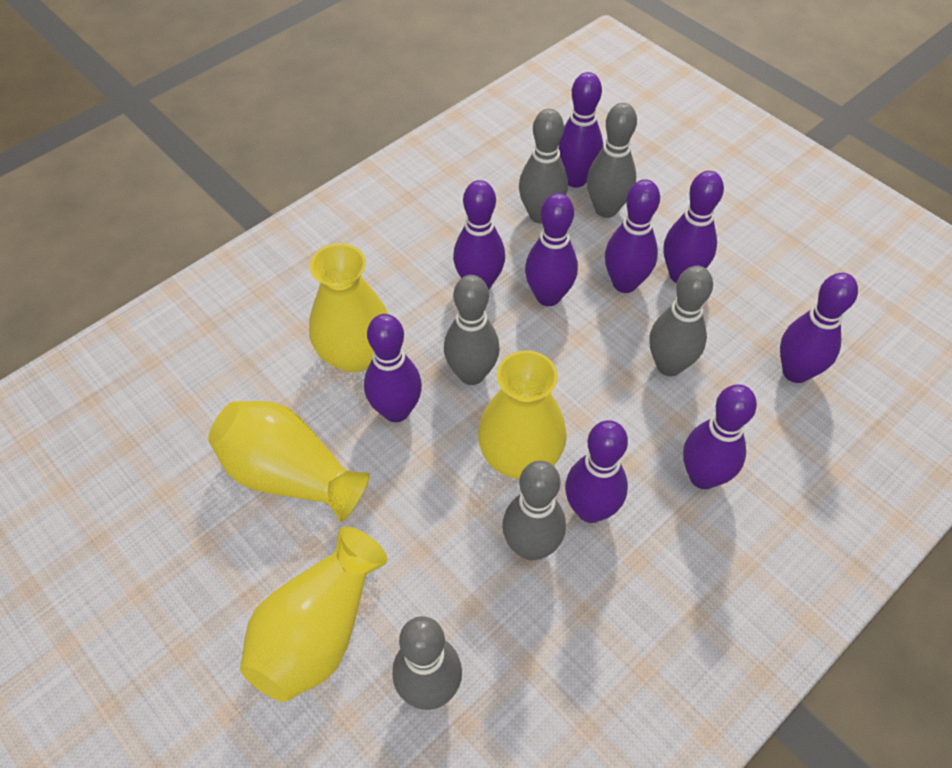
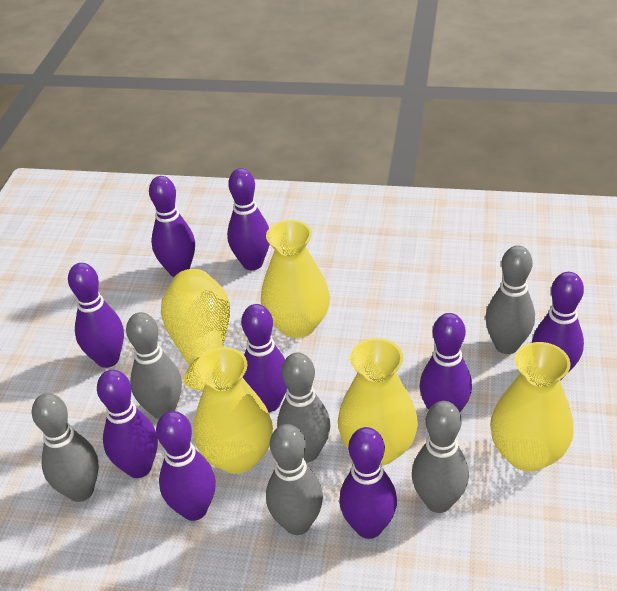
yellow vase: 4 -> 5

